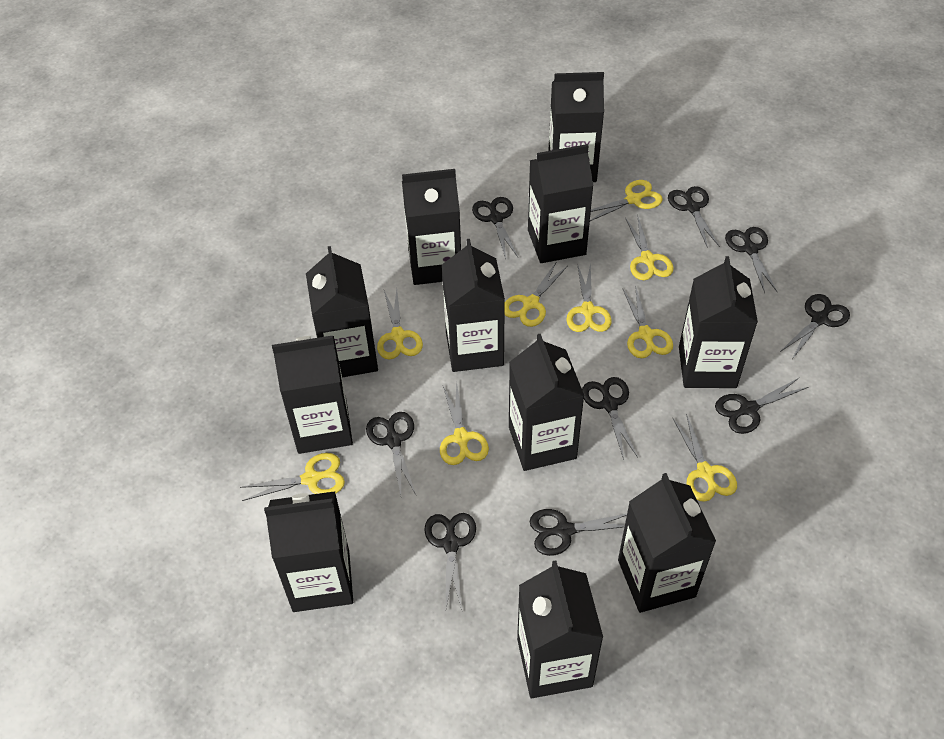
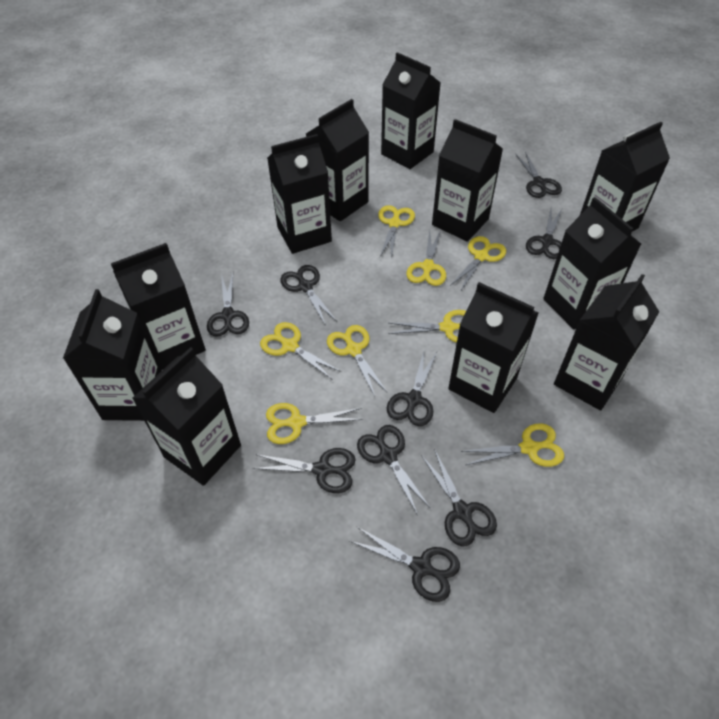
yellow scissors: 9 -> 8

